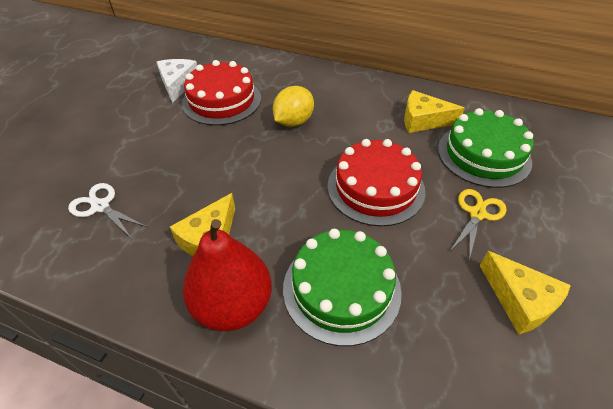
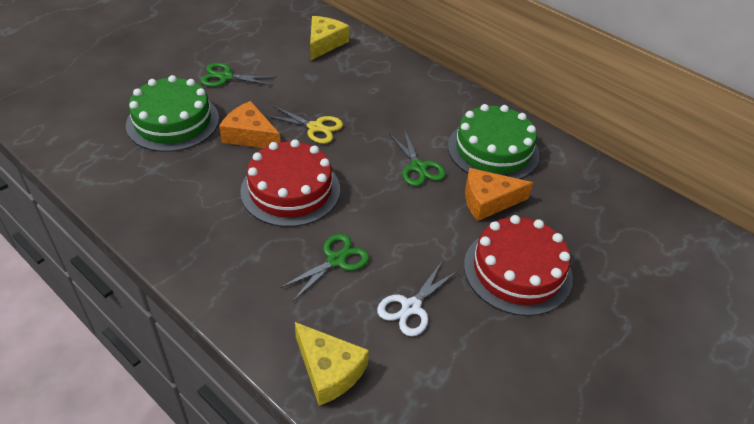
green scissors: 0 -> 3
orange cheese: 0 -> 2
red pear: 1 -> 0
white cheese: 1 -> 0
yellow cheese: 3 -> 2
yellow lemon: 1 -> 0

